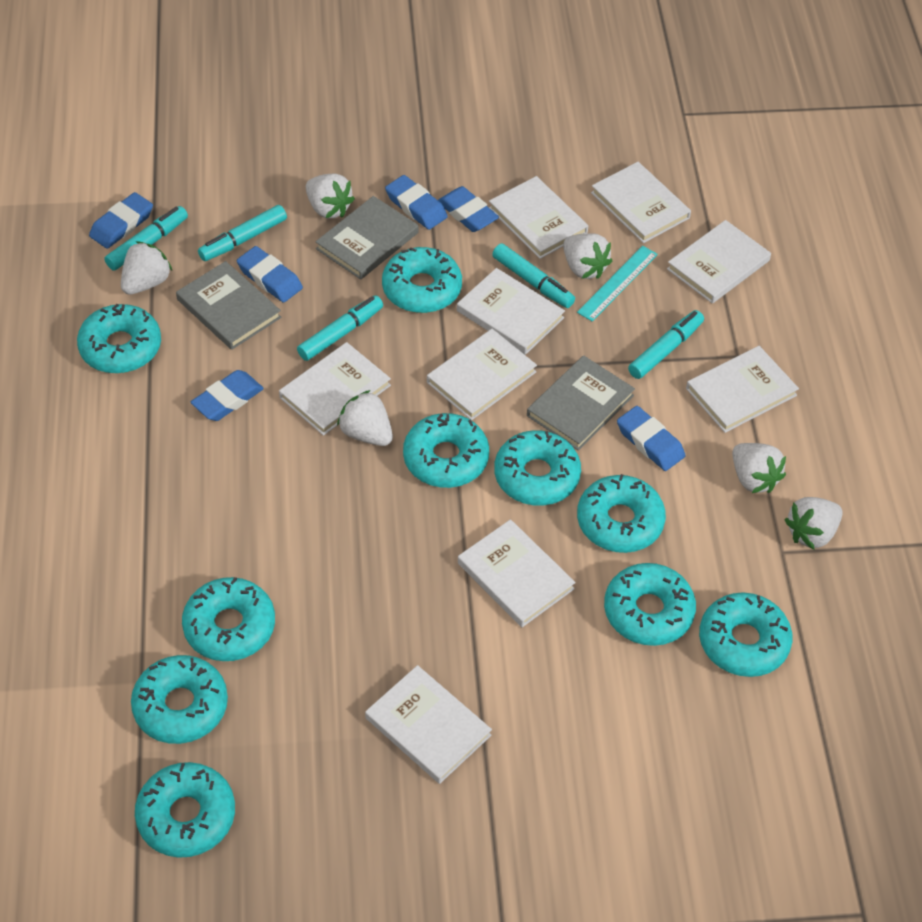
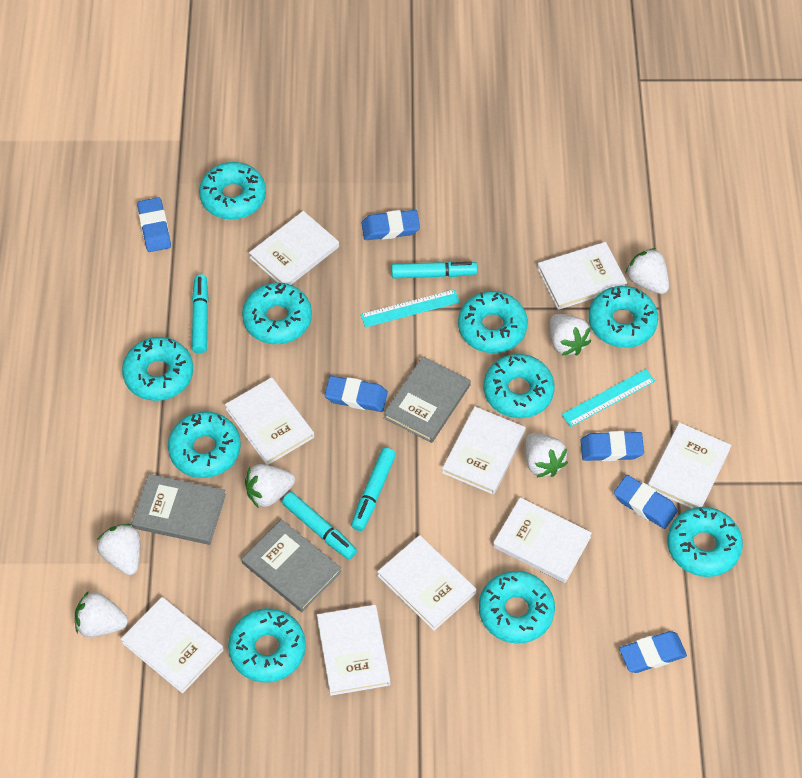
turquoise marker: 5 -> 4
turquoise ruler: 1 -> 2

